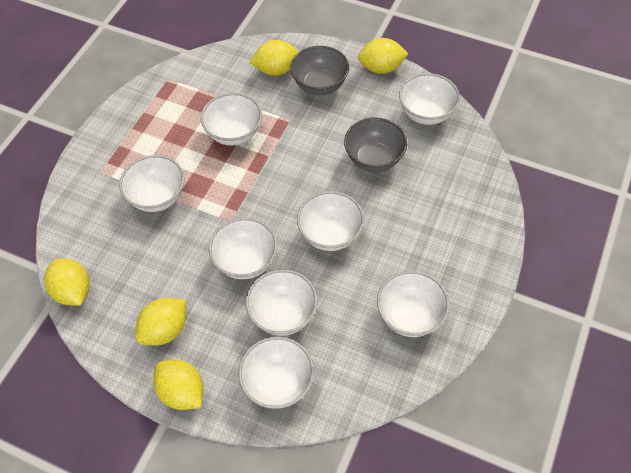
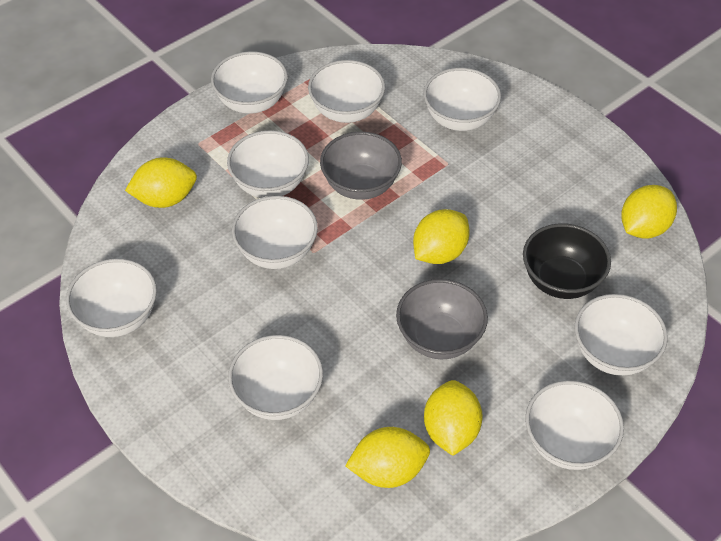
black bowl: 0 -> 1
white bowl: 8 -> 9

